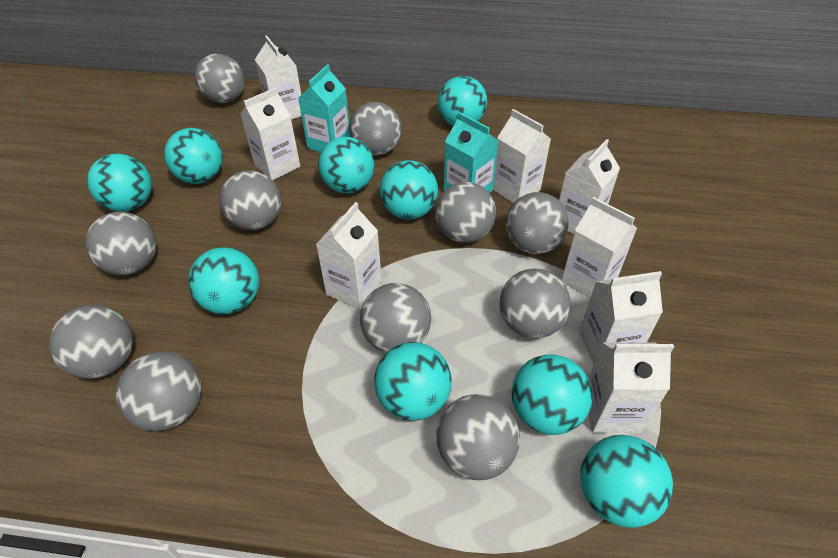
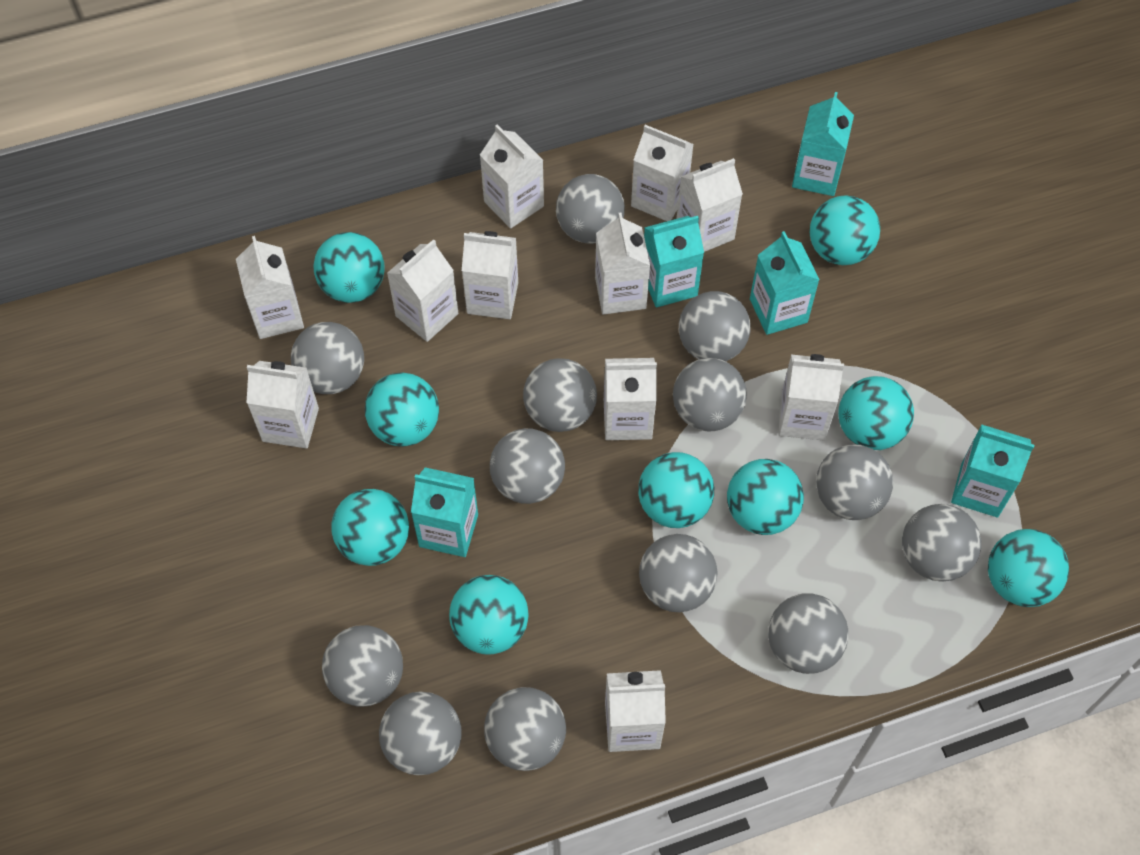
grey ball: 11 -> 13
turquoise carton: 2 -> 5
white carton: 8 -> 11

